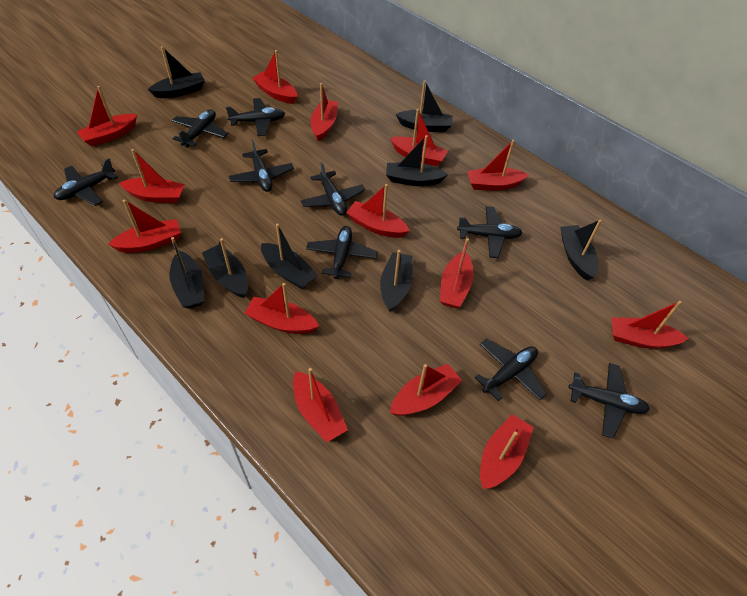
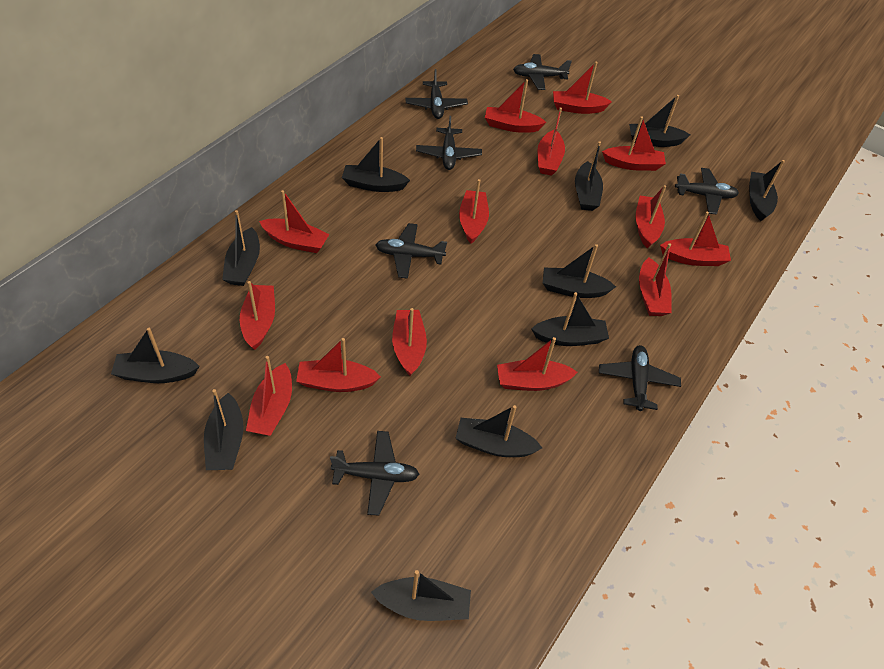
black boat: 8 -> 11
black plane: 9 -> 7

